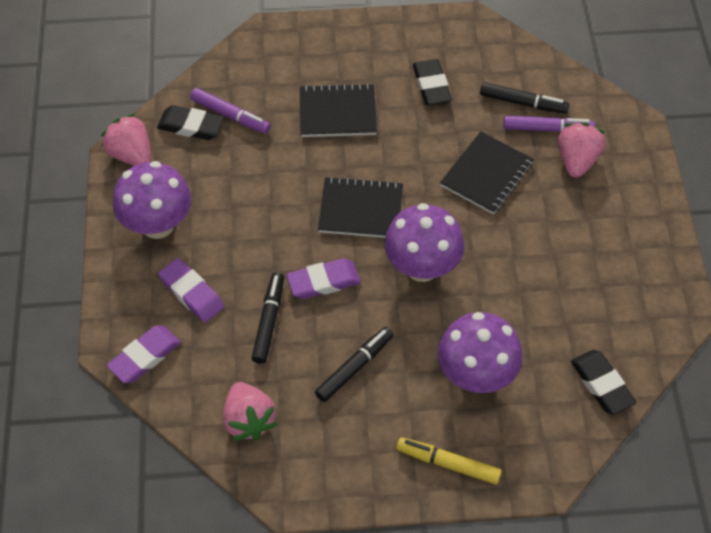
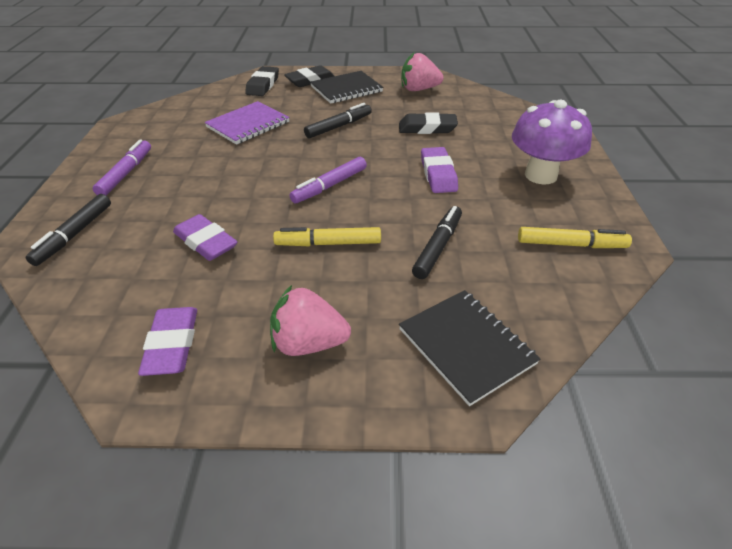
black notebook: 3 -> 2
pink strawberry: 3 -> 2
purple mushroom: 3 -> 1
purple notebook: 0 -> 1
yellow marker: 1 -> 2

